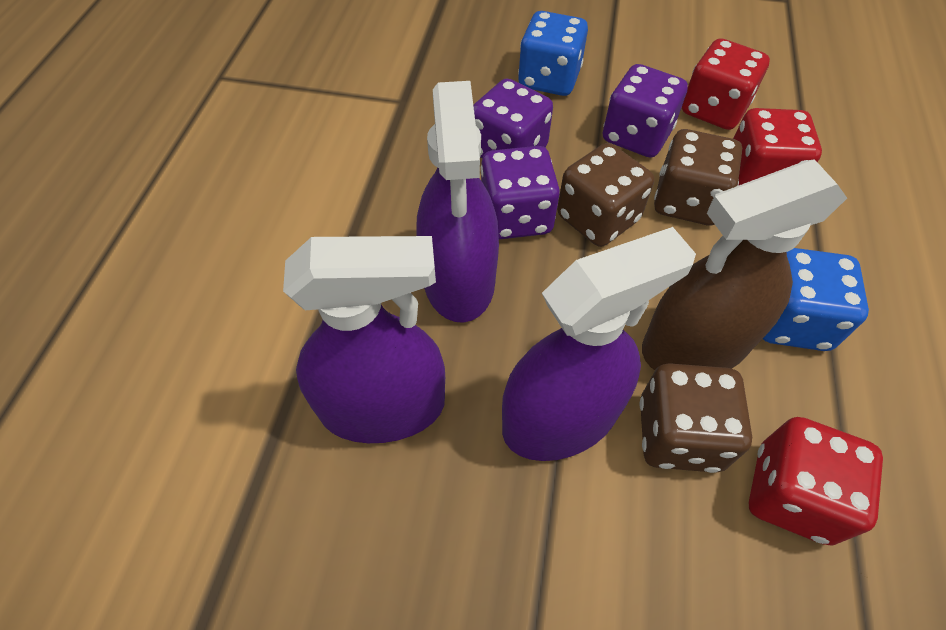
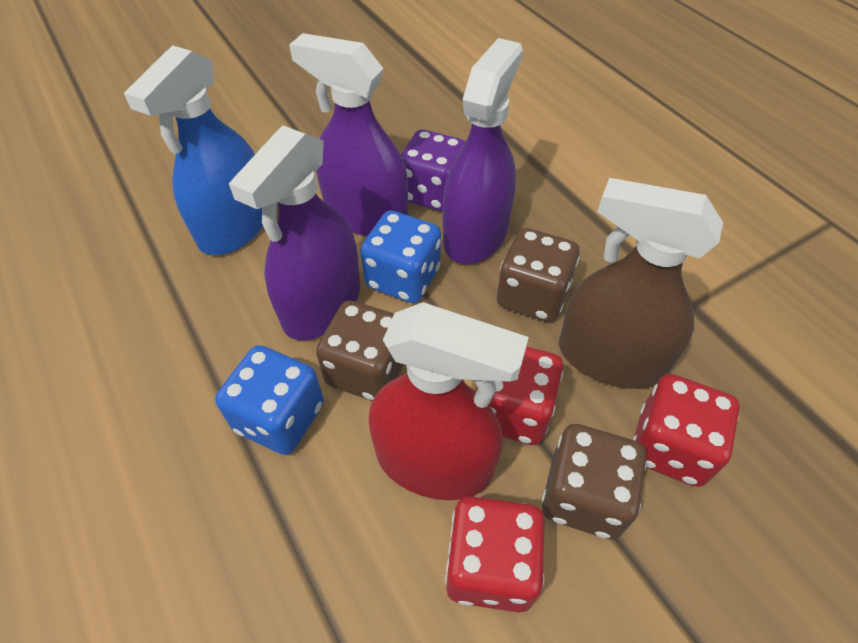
blue spray bottle: 0 -> 1
purple dice: 3 -> 1
red spray bottle: 0 -> 1

